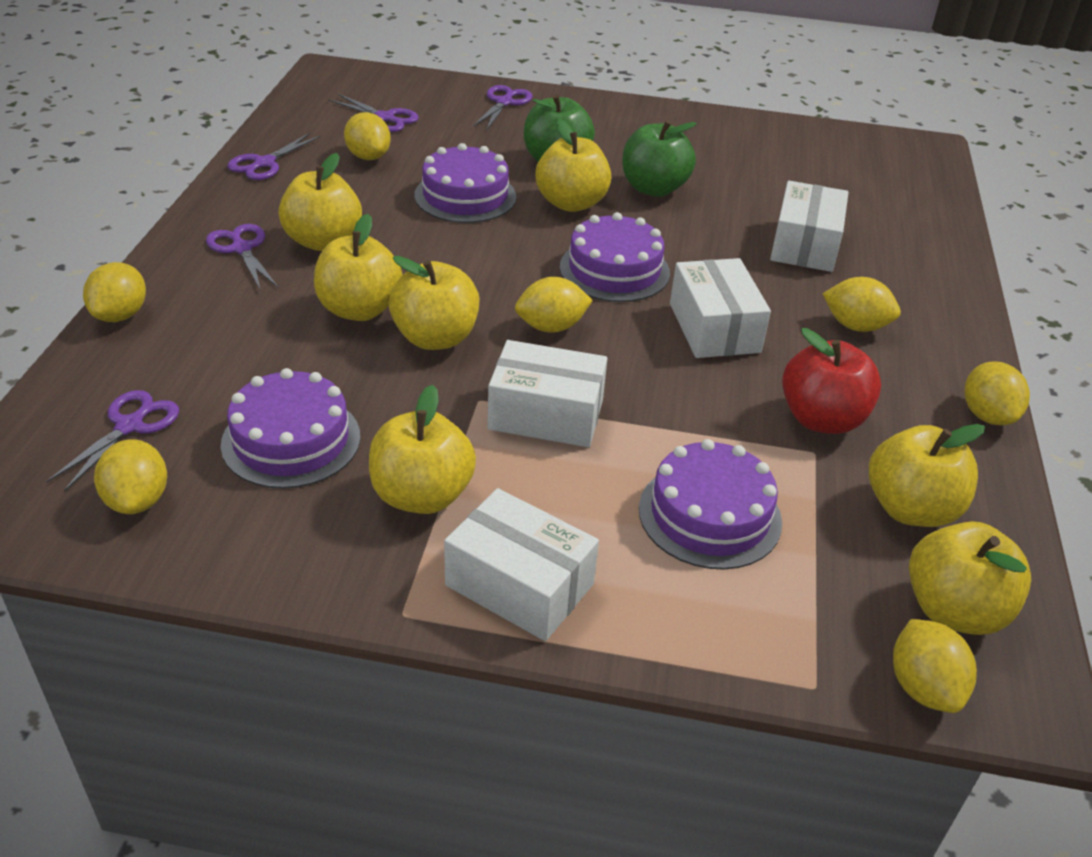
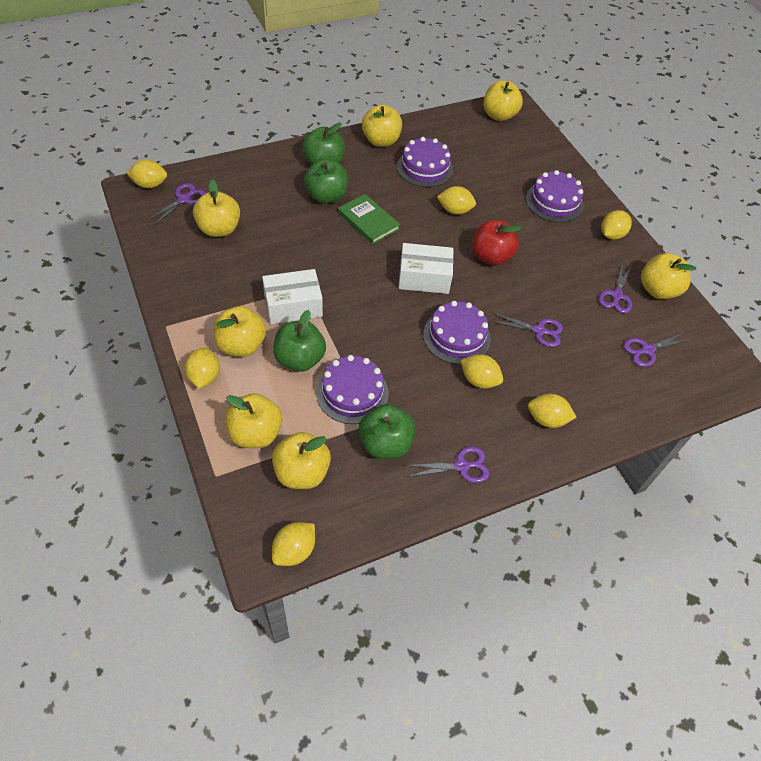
green apple: 2 -> 4
green book: 0 -> 1
white box: 4 -> 2

